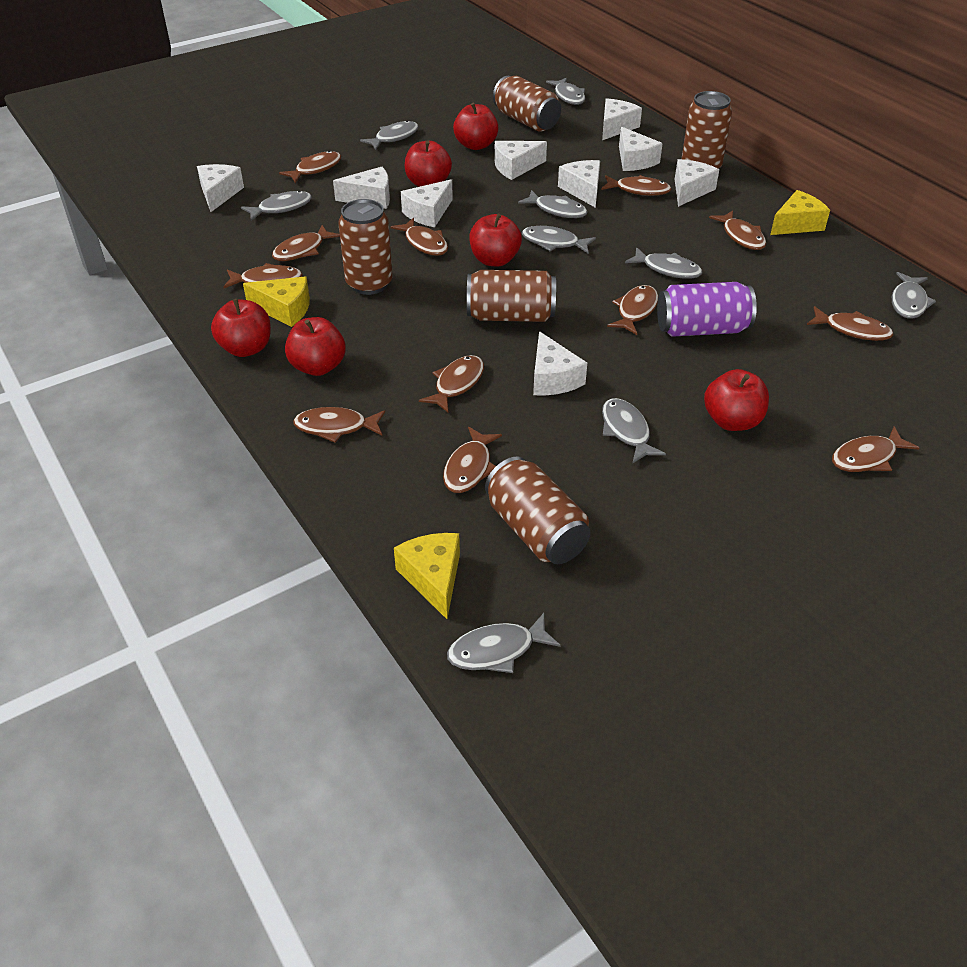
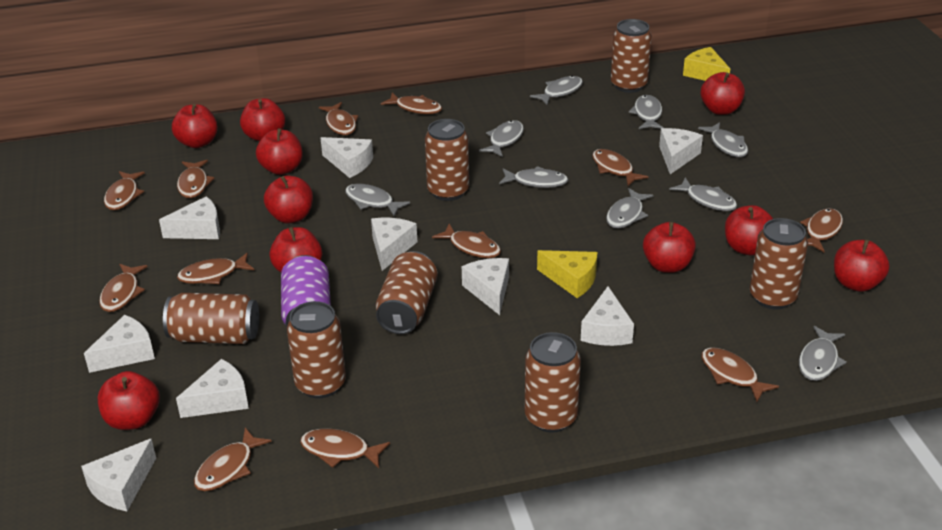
brown can: 5 -> 7
red apple: 6 -> 10
yellow cheese: 3 -> 2

